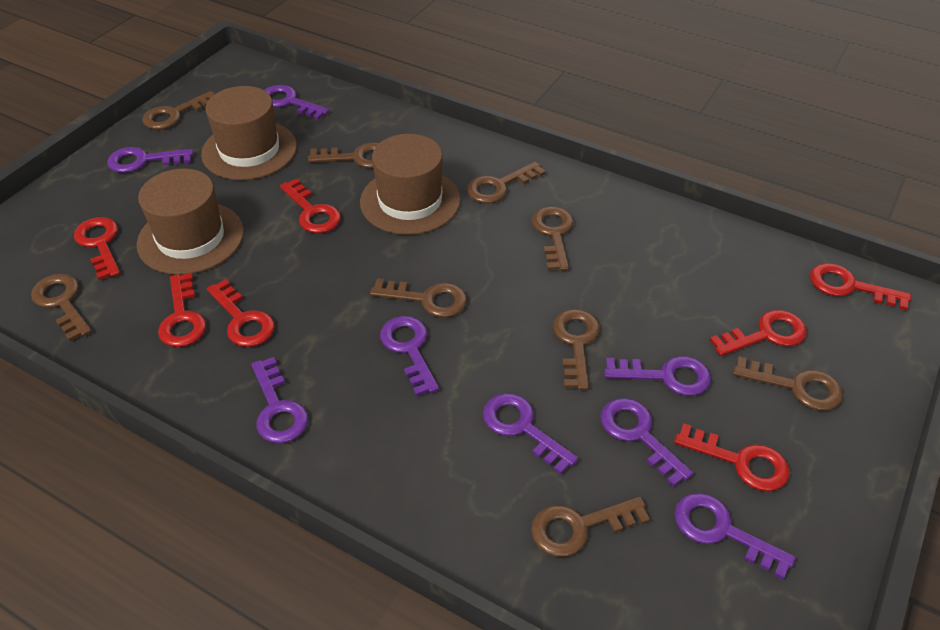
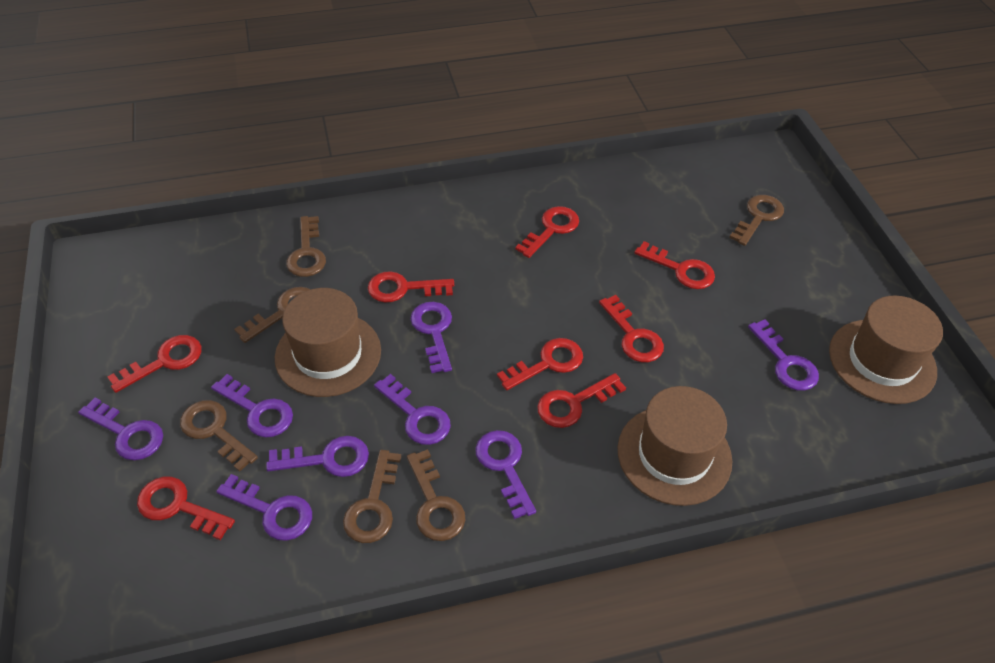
brown key: 9 -> 6
red key: 7 -> 8

